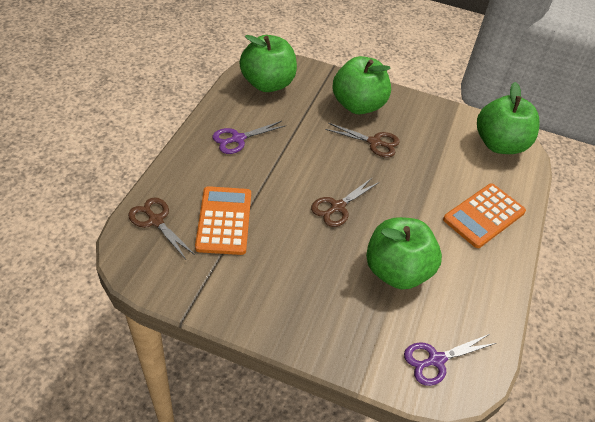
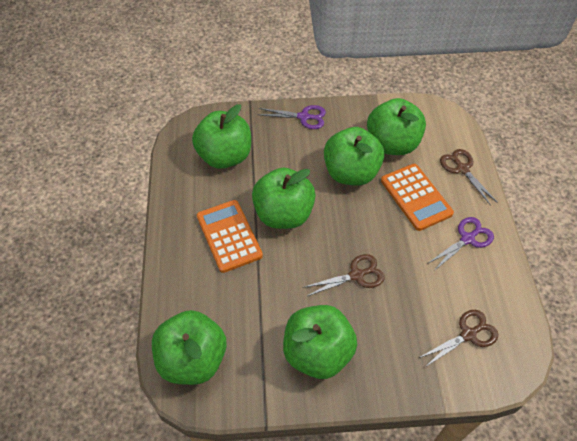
green apple: 4 -> 6

